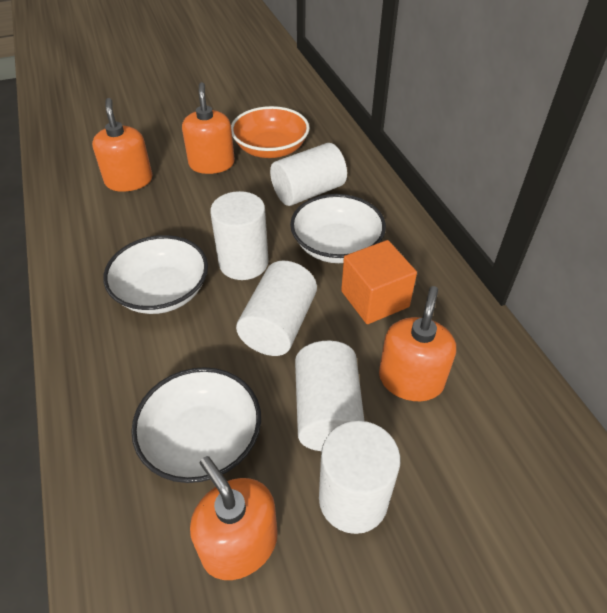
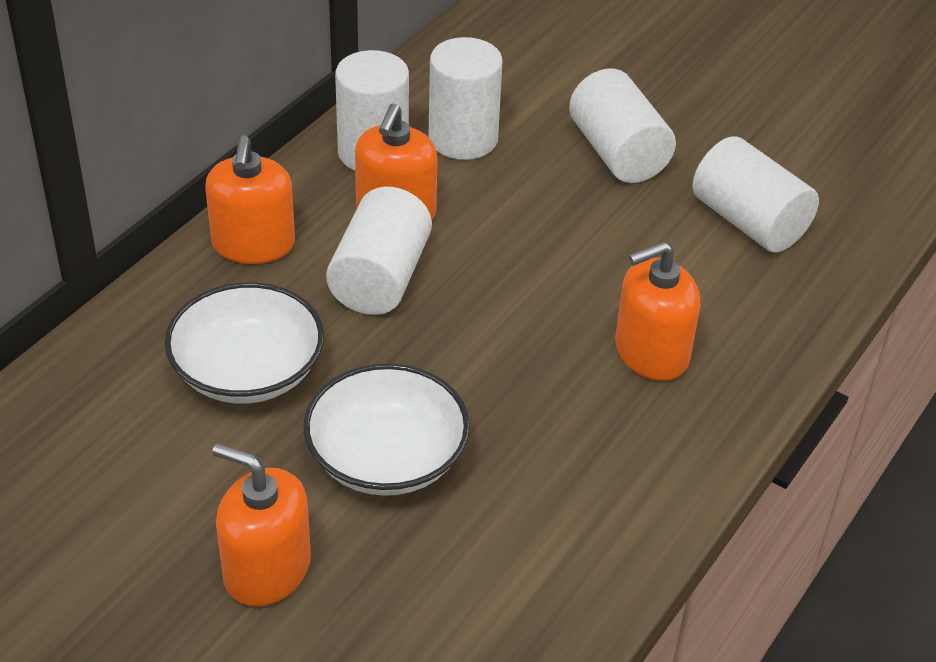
orange bowl: 1 -> 0
orange cube: 1 -> 0
white bowl: 3 -> 2

